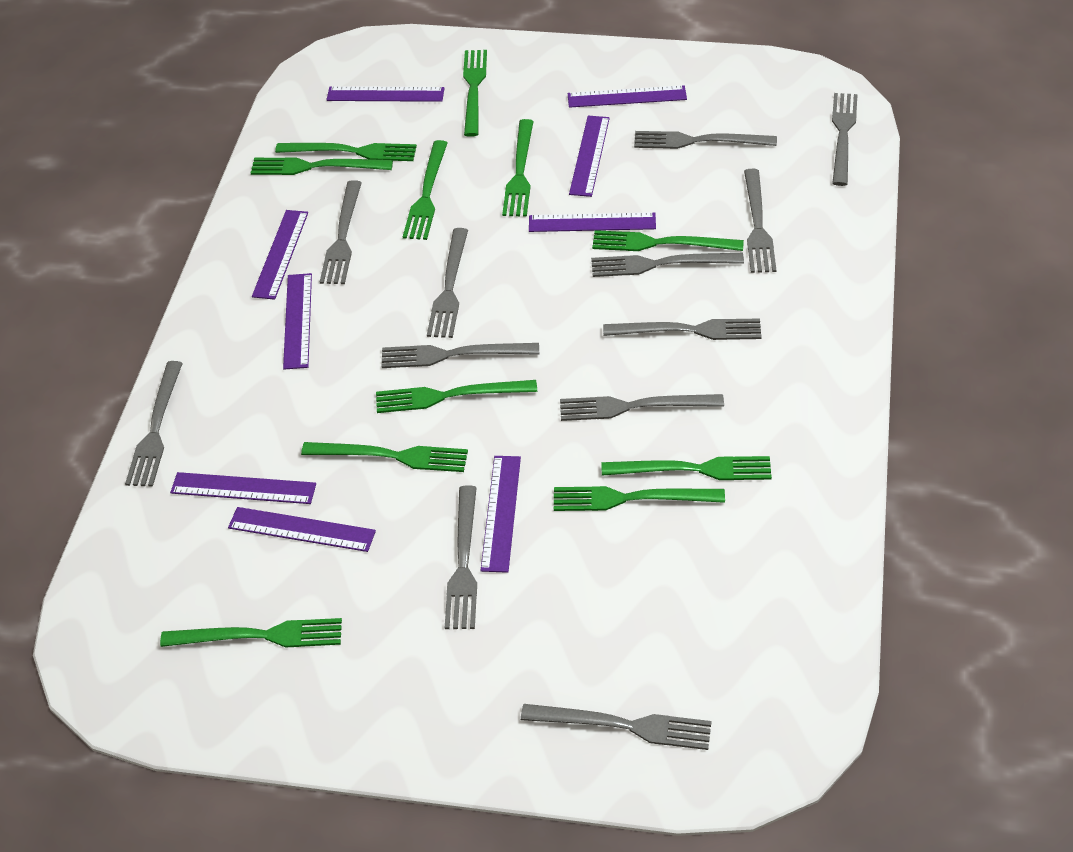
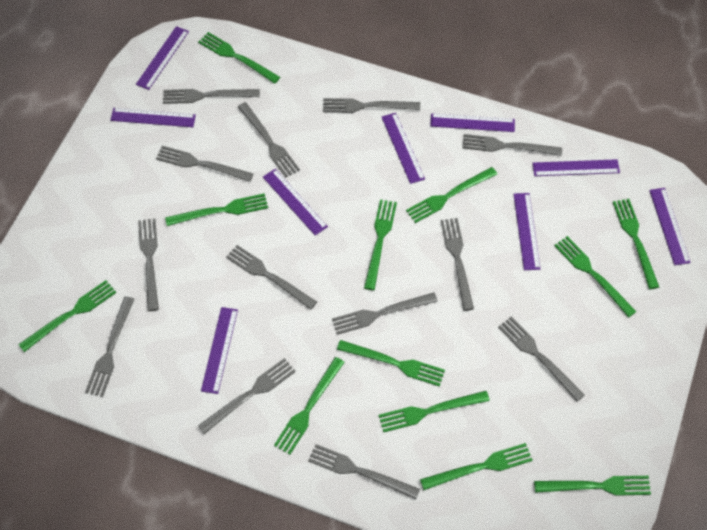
green fork: 11 -> 12
grey fork: 12 -> 13

